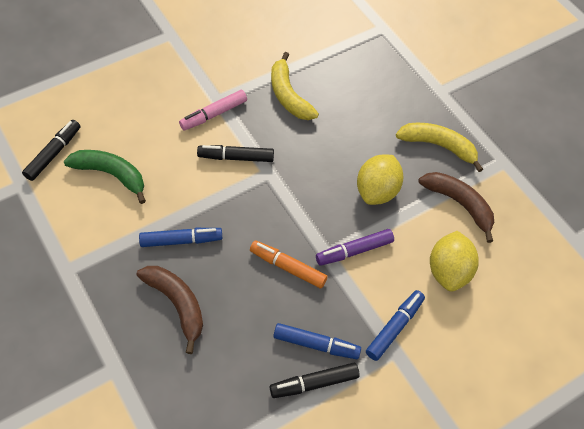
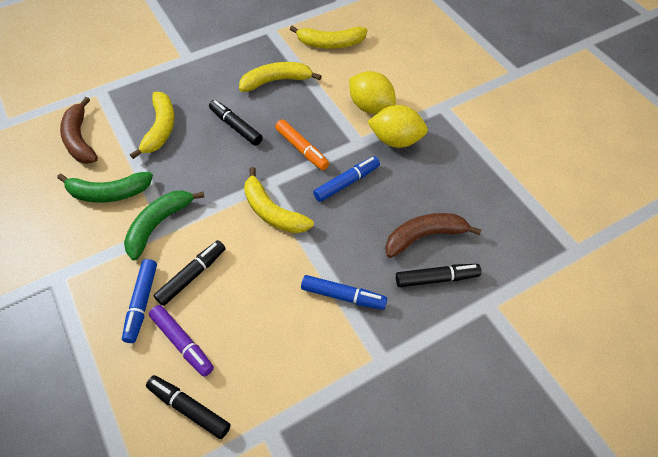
black marker: 3 -> 4
green banana: 1 -> 2
pink marker: 1 -> 0
yellow banana: 2 -> 4

